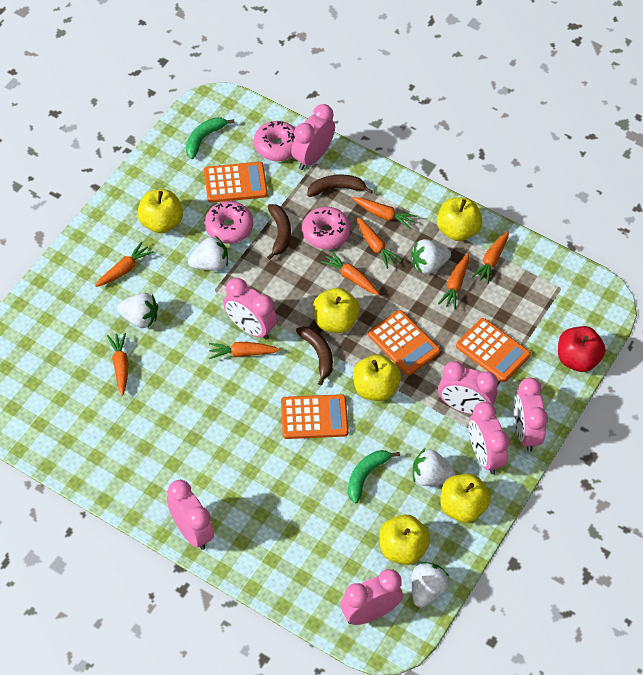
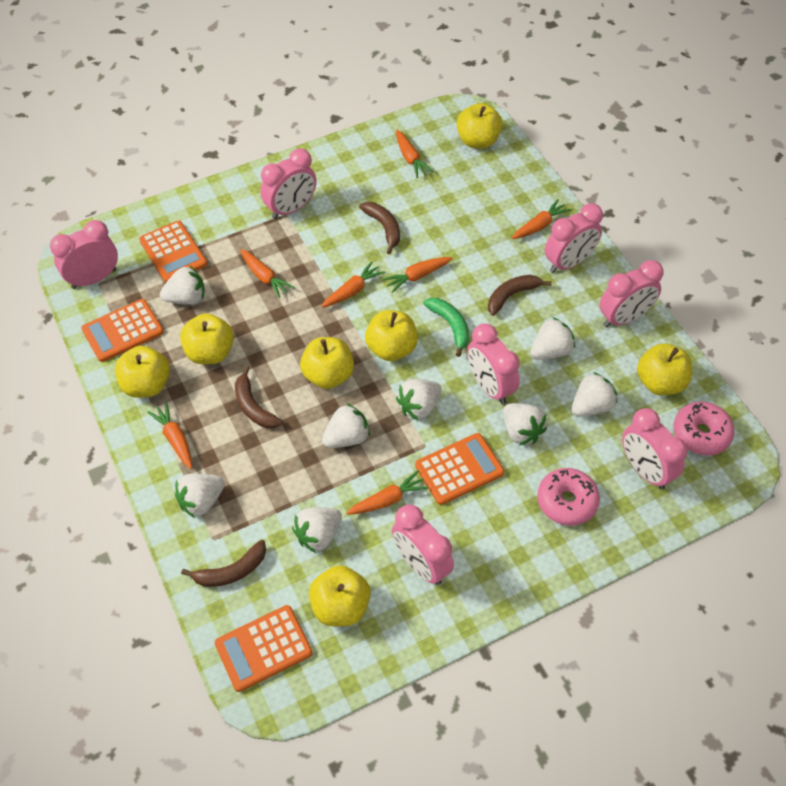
brown banana: 3 -> 4
green banana: 2 -> 1
orange carrot: 8 -> 7
pink donut: 3 -> 2
red apple: 1 -> 0
white strawberry: 5 -> 8
yellow apple: 6 -> 7

